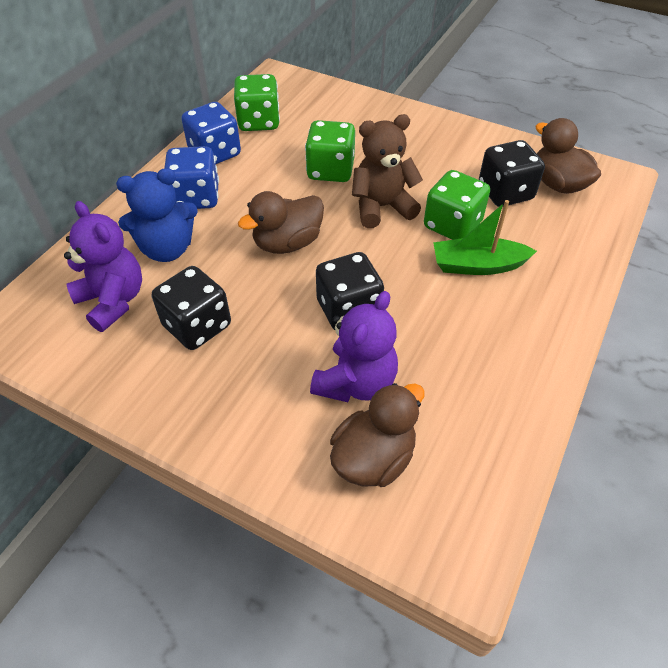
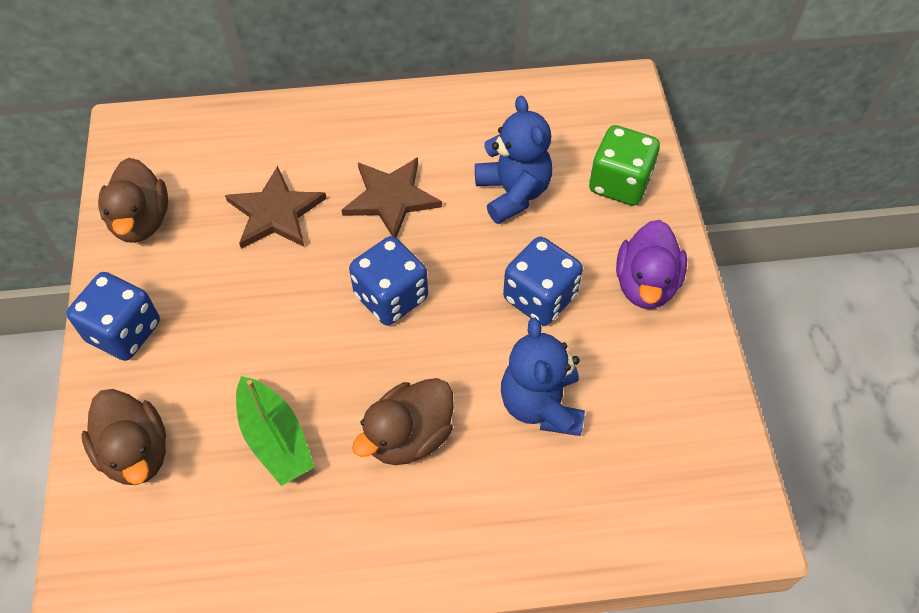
black dice: 3 -> 0
blue dice: 2 -> 3
blue teddy bear: 1 -> 2
brown star: 0 -> 2
brown teddy bear: 1 -> 0
green dice: 3 -> 1
purple duck: 0 -> 1
purple teddy bear: 2 -> 0

